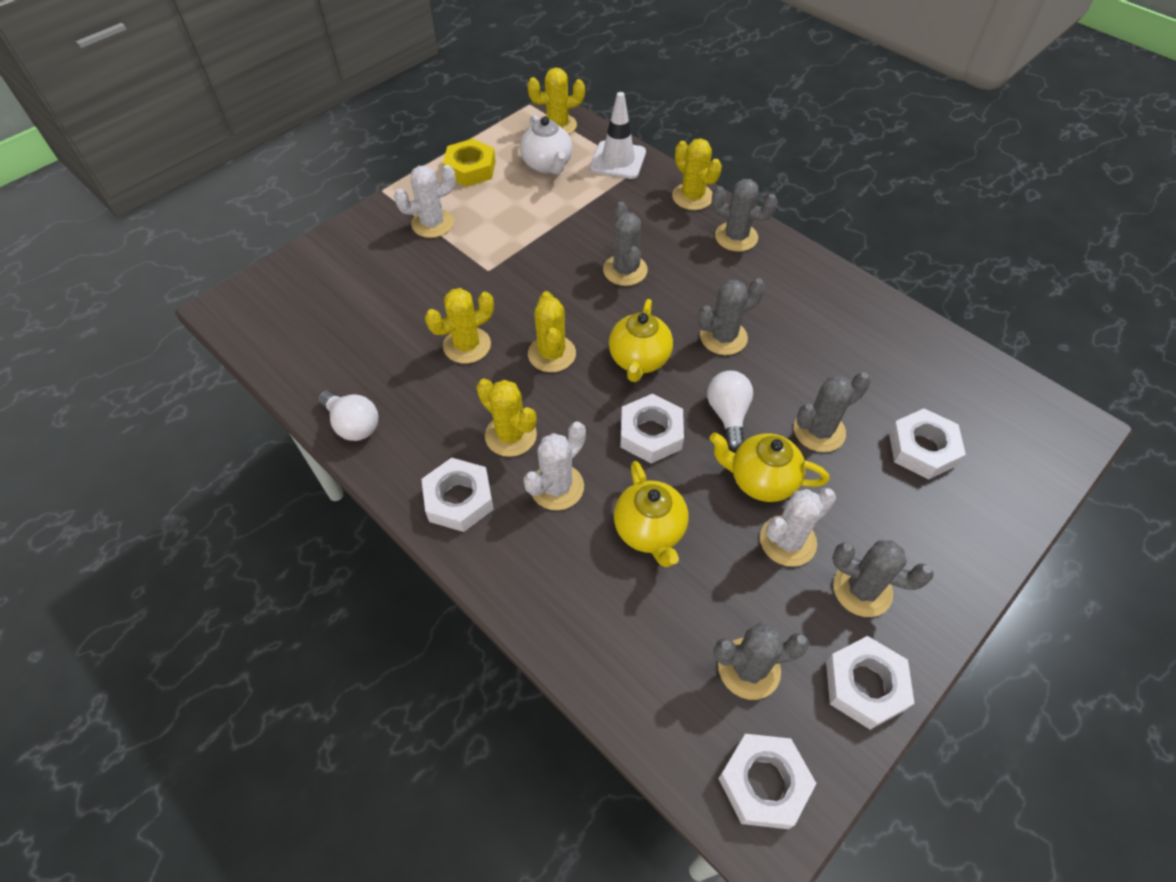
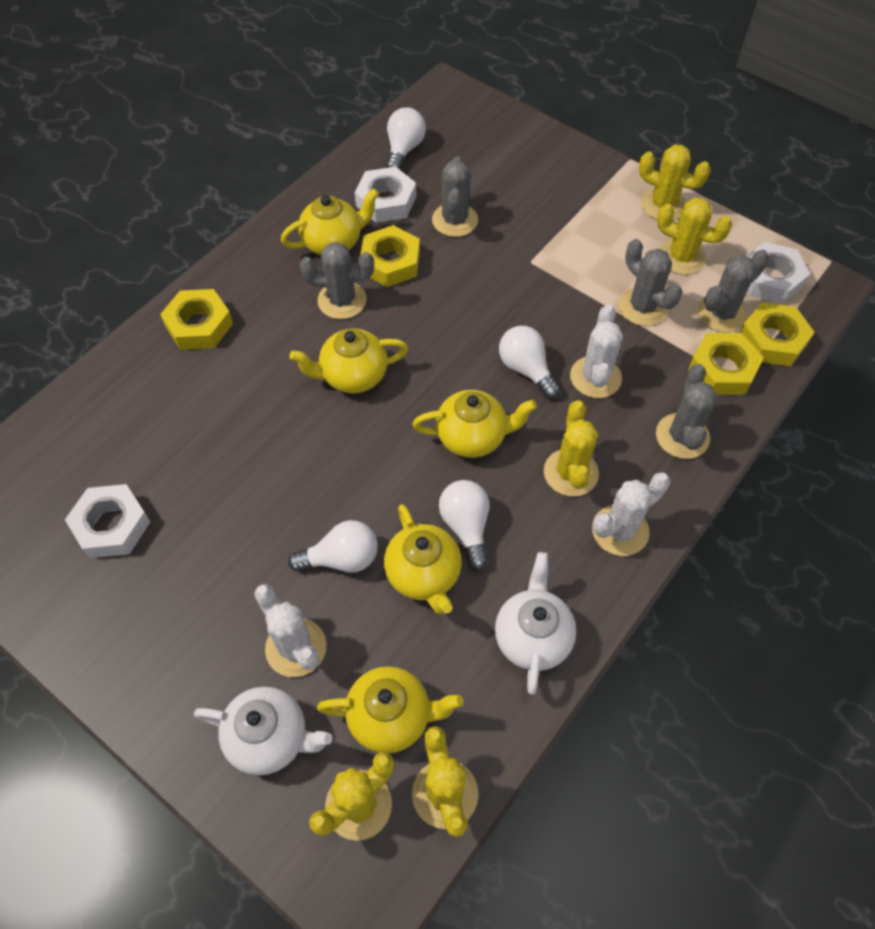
grey cactus: 6 -> 5
white light bulb: 2 -> 4
white nut: 5 -> 3
white teapot: 1 -> 2
white traffic cone: 1 -> 0
yellow nut: 1 -> 4
yellow teapot: 3 -> 5

